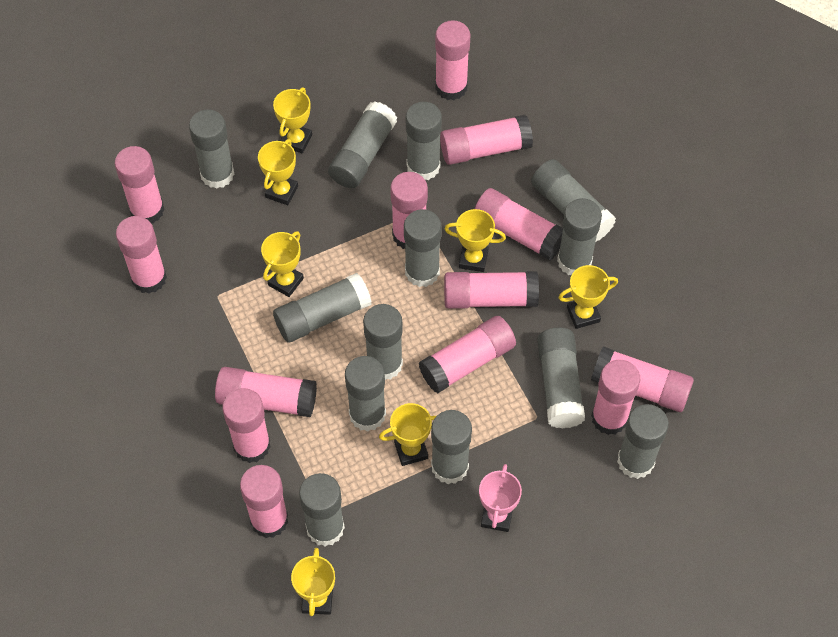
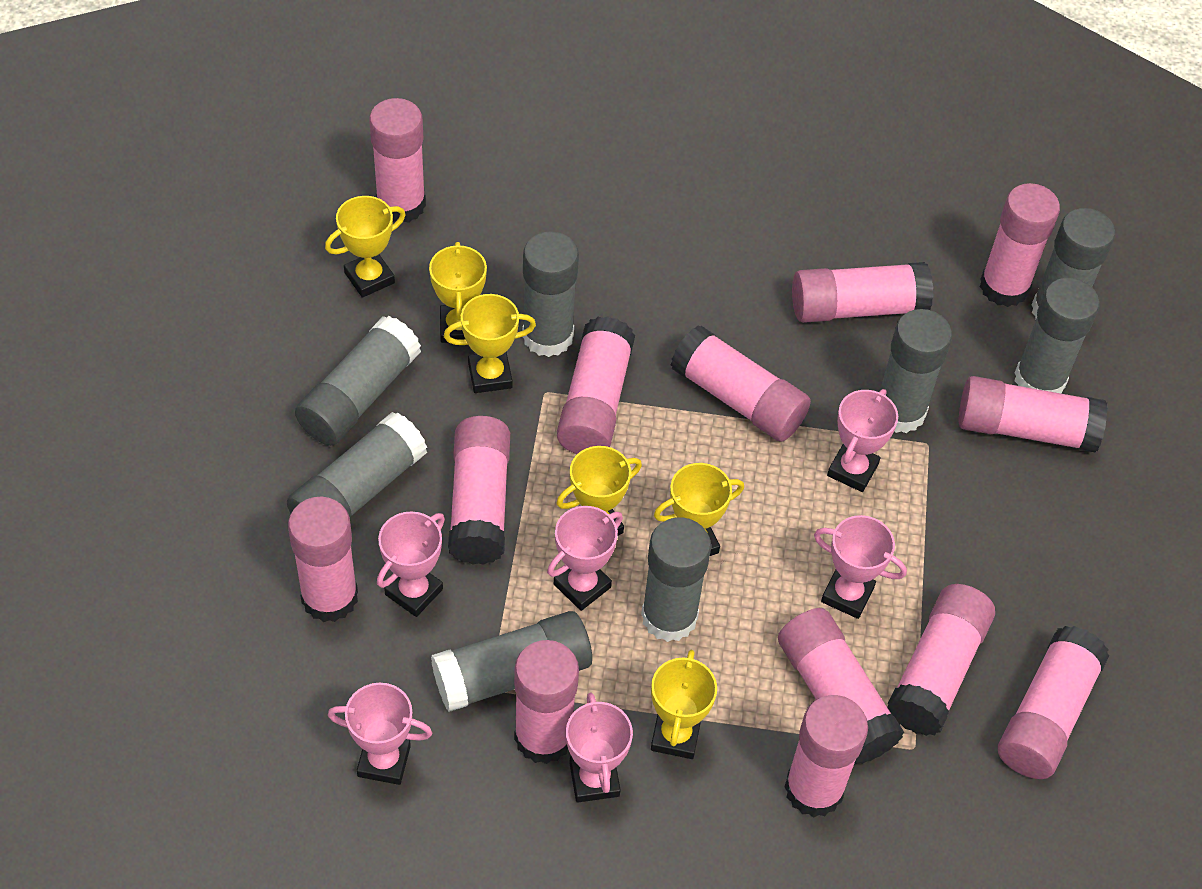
grey glue stick: 13 -> 8
pink trophy: 1 -> 6
yellow trophy: 7 -> 6

